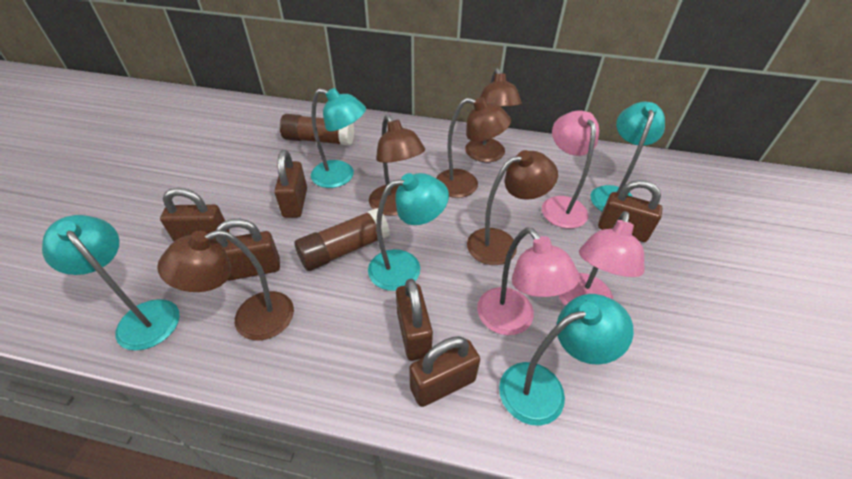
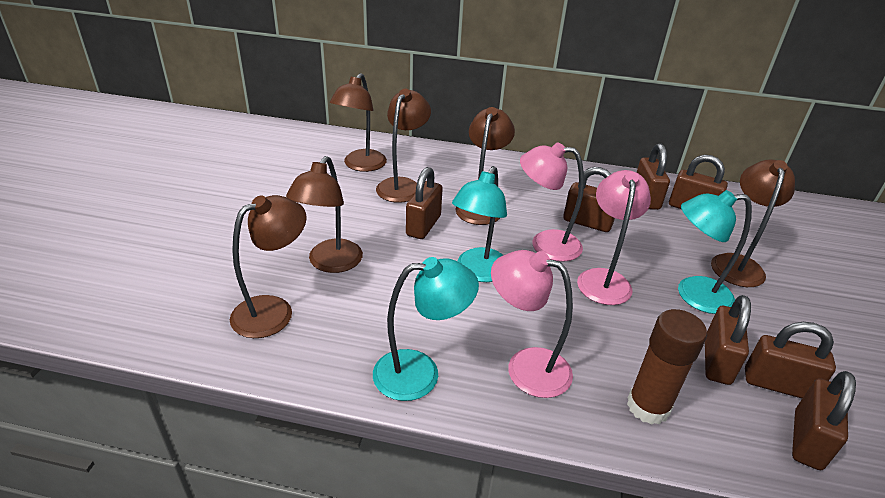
brown glue stick: 2 -> 1
brown lamp: 5 -> 6
brown padlock: 6 -> 7
turquoise lamp: 5 -> 3

